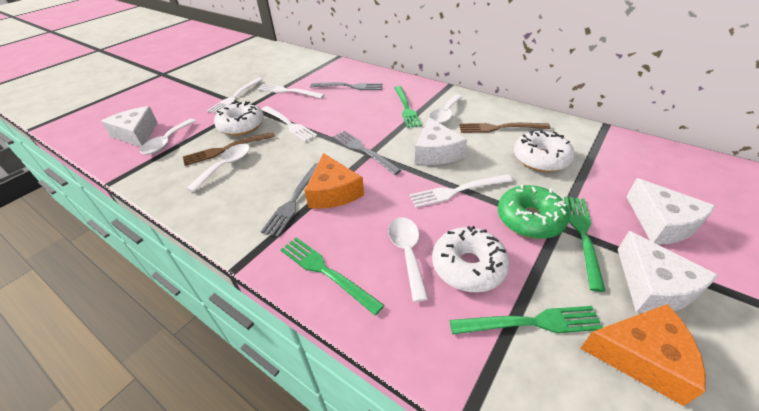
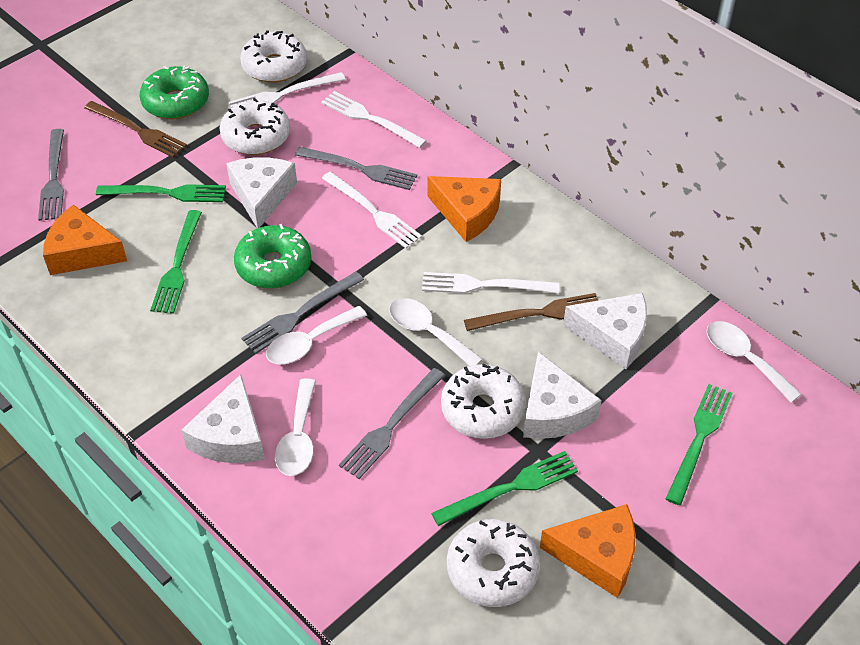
green donut: 1 -> 2
grey fork: 3 -> 4
orange cheese: 2 -> 3
white donut: 3 -> 4

